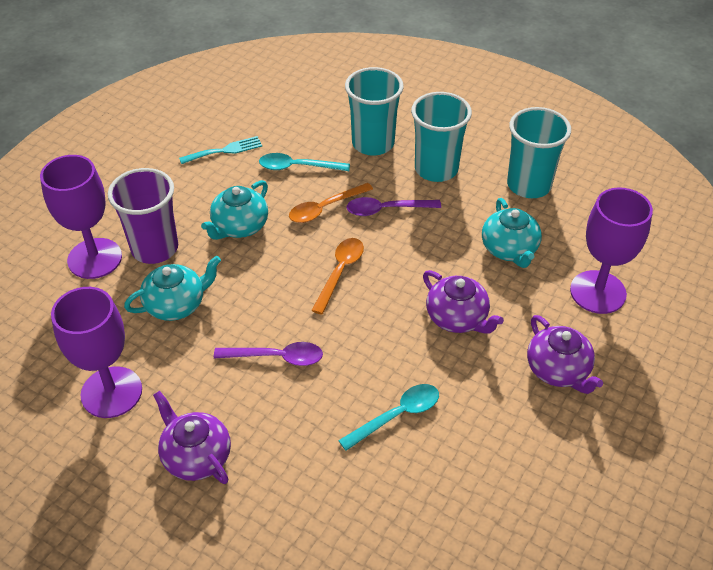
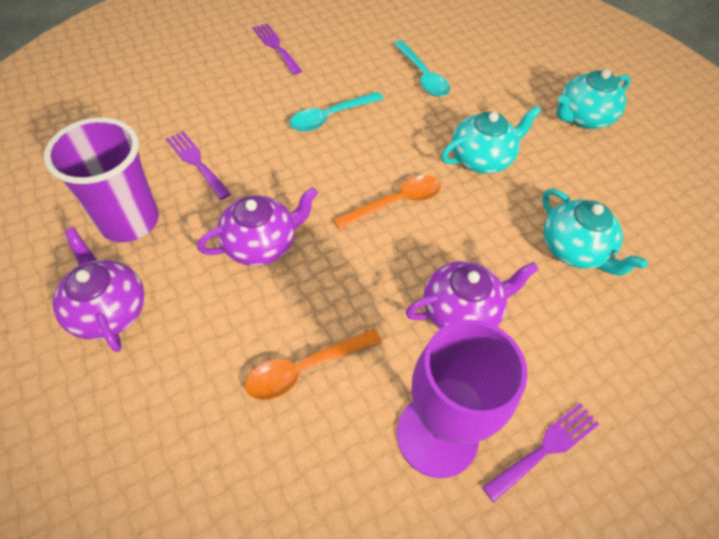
purple fork: 0 -> 3
purple goblet: 3 -> 1
purple spoon: 2 -> 0
turquoise cup: 3 -> 0
turquoise fork: 1 -> 0

